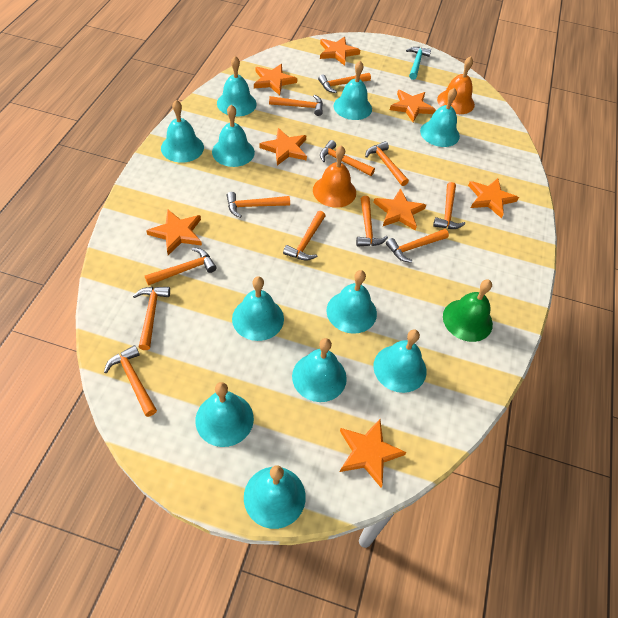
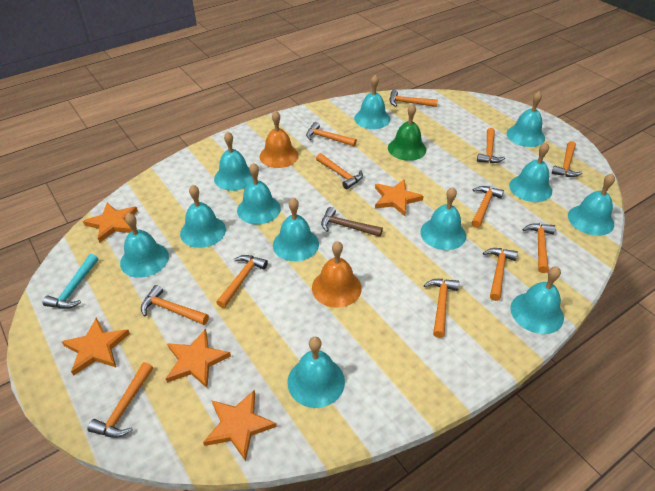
brown hammer: 0 -> 1
orange star: 8 -> 5
turquoise bell: 11 -> 12

